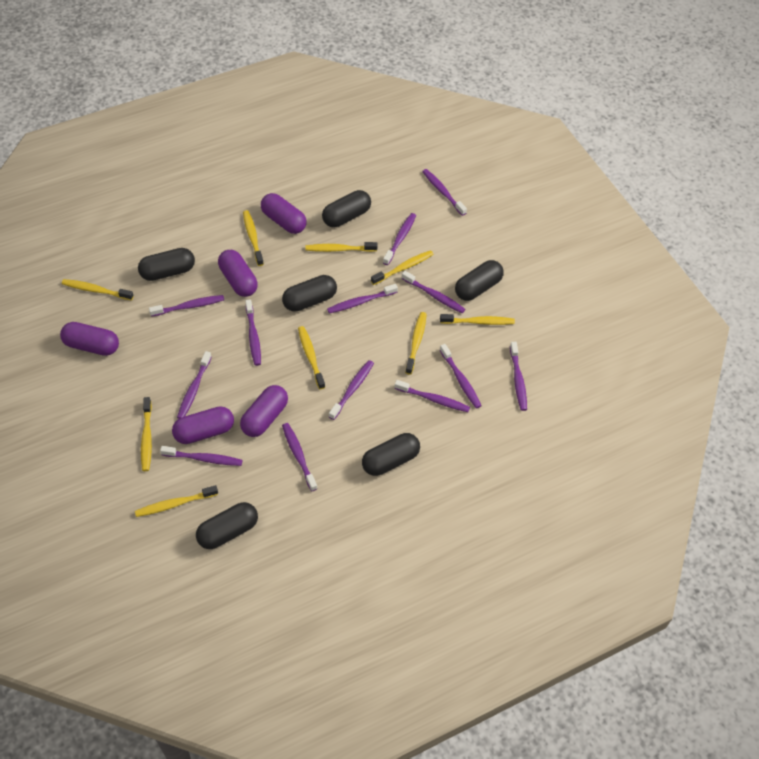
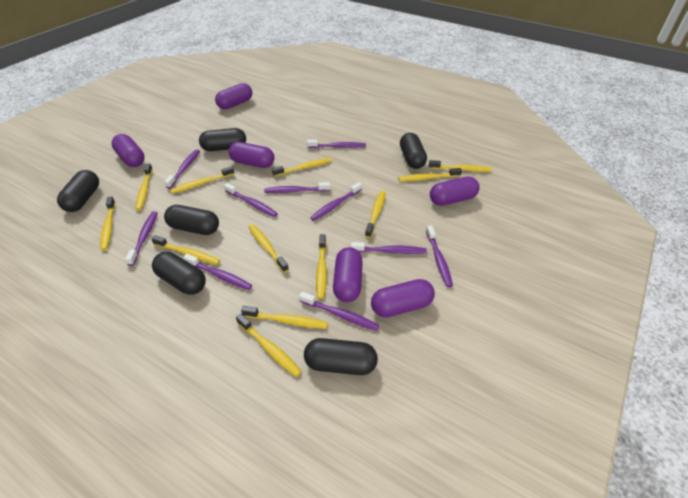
purple capsule: 5 -> 6
purple toothbrush: 13 -> 10
yellow toothbrush: 9 -> 12

